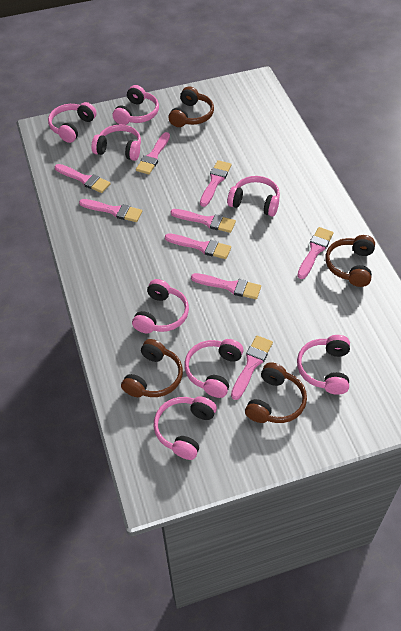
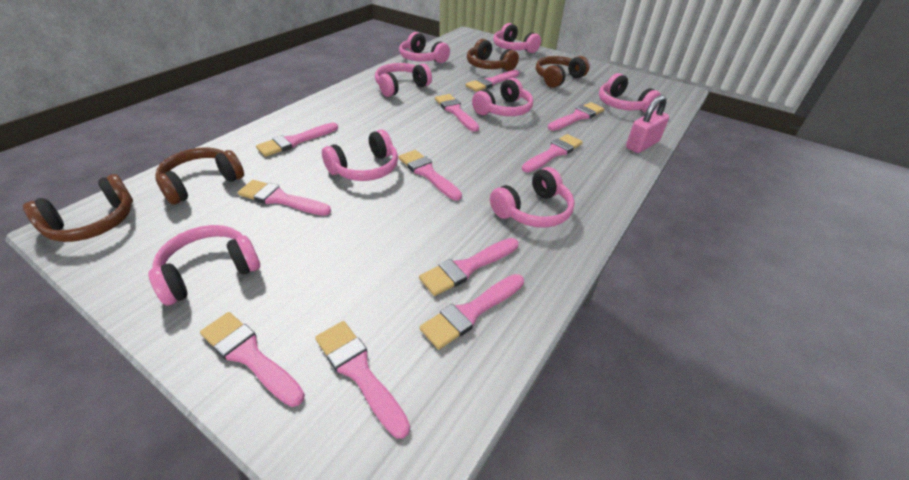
pink brush: 9 -> 11
pink padlock: 0 -> 1

